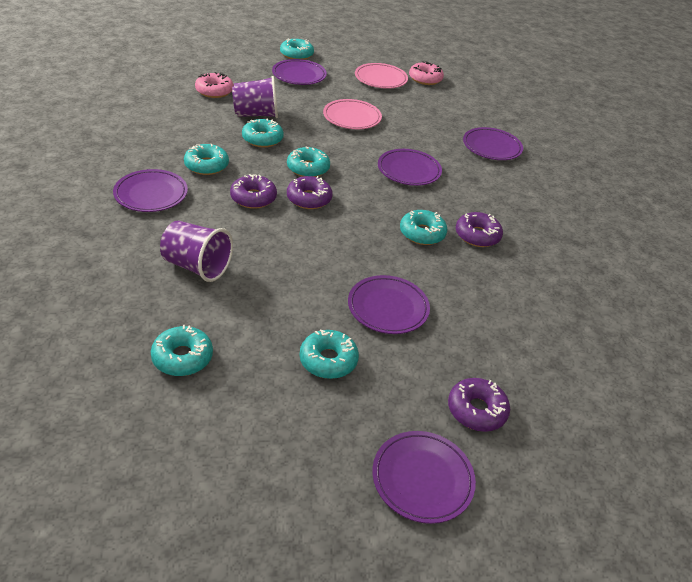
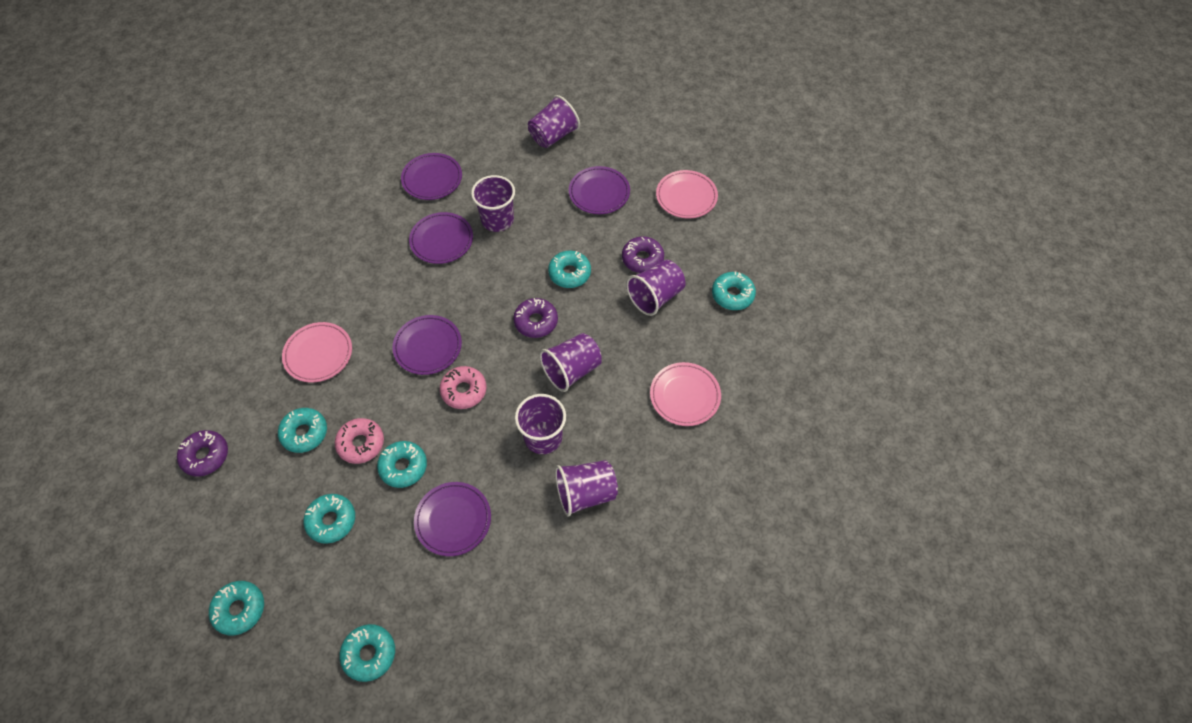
pink plate: 2 -> 3
purple cup: 2 -> 6
purple donut: 4 -> 3
purple plate: 6 -> 5

